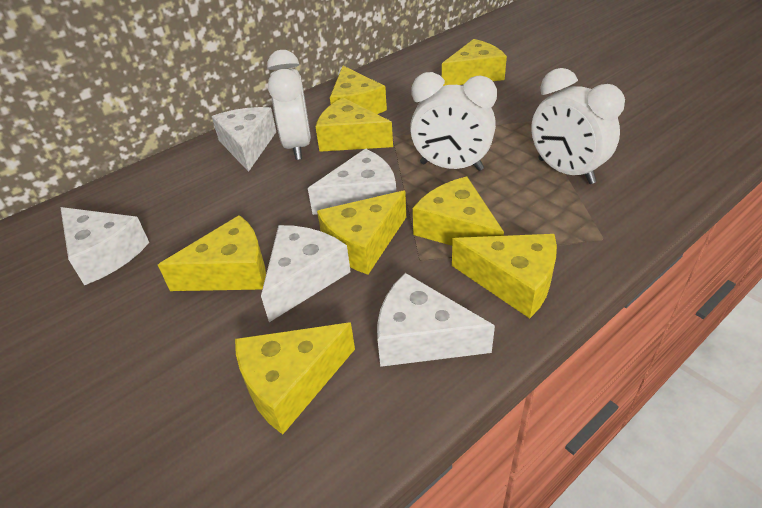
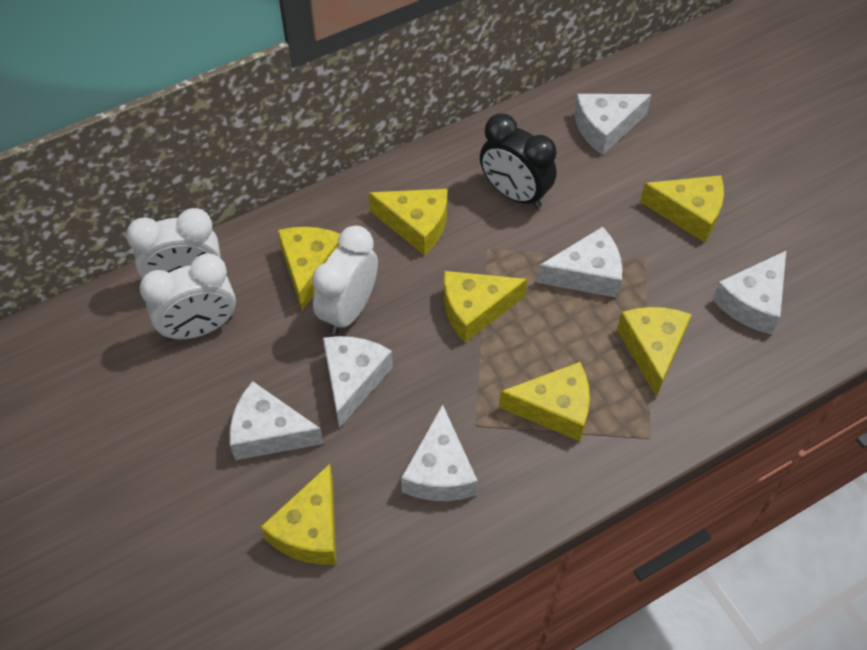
black clock: 0 -> 1
white cheese: 5 -> 6
yellow cheese: 8 -> 7

